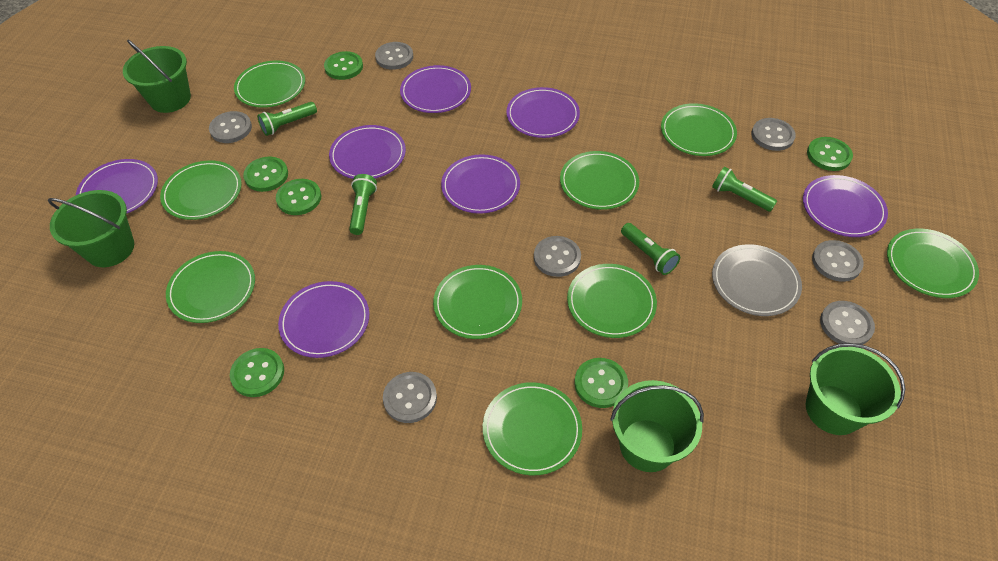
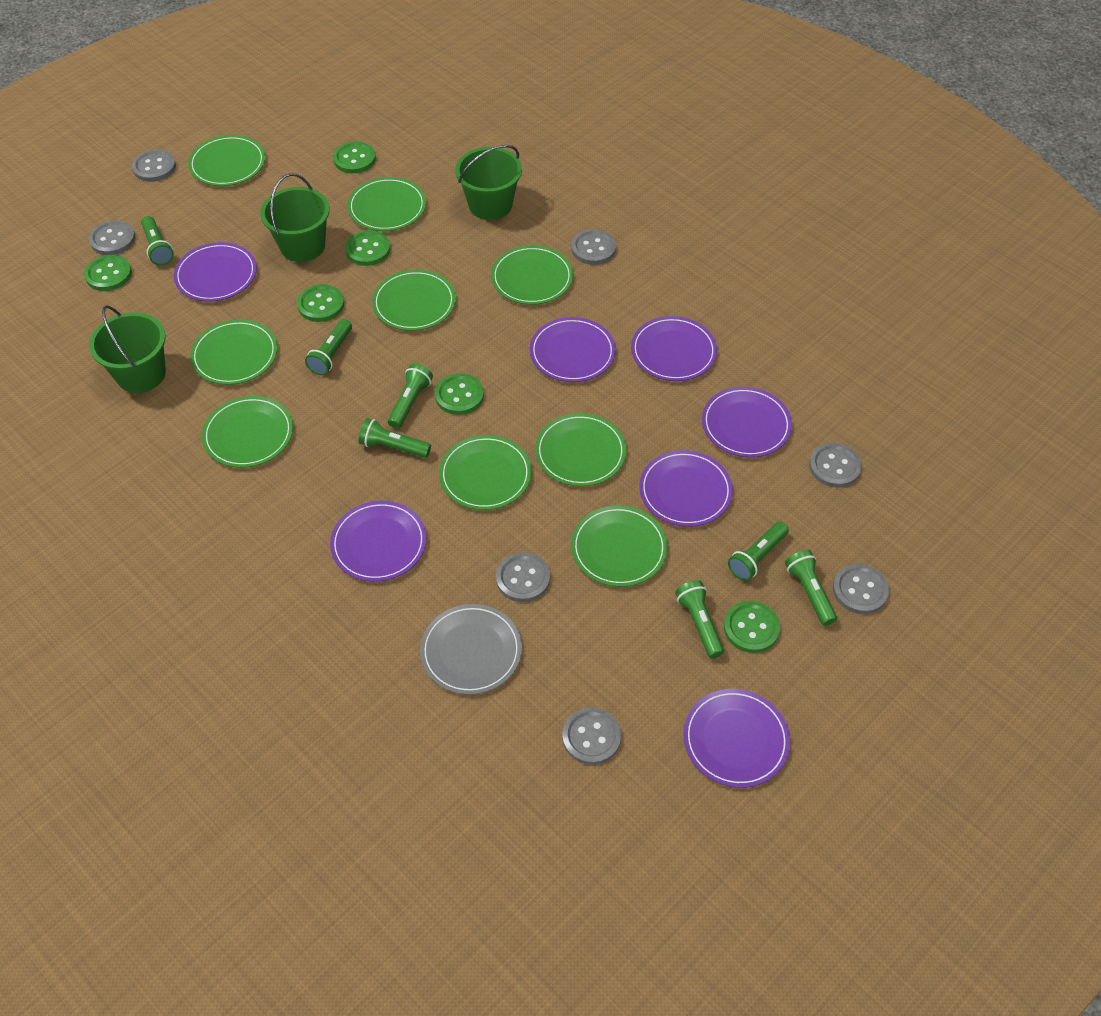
green bucket: 4 -> 3
green flashlight: 4 -> 7

